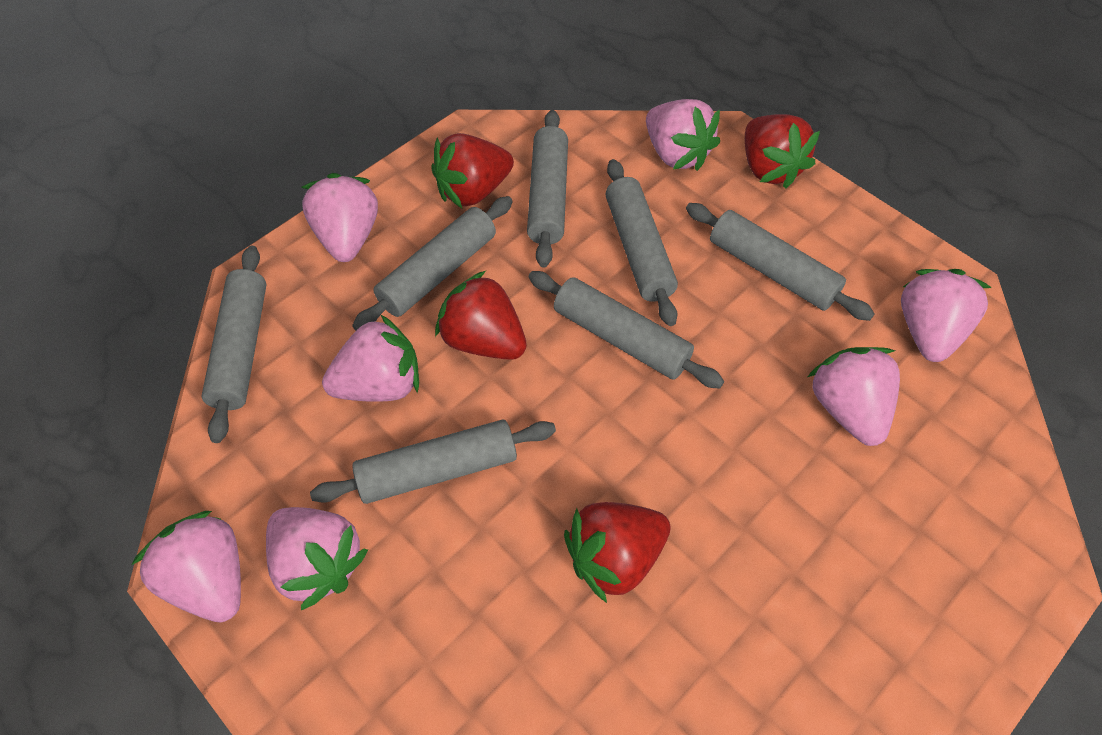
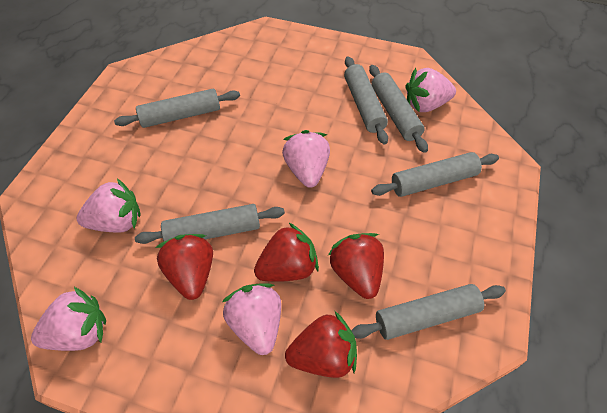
grey rolling pin: 7 -> 6
pink strawberry: 7 -> 5

